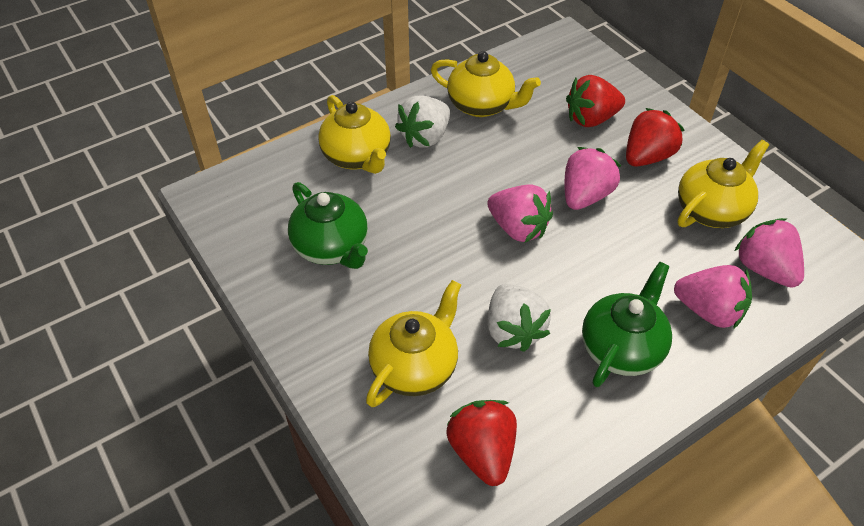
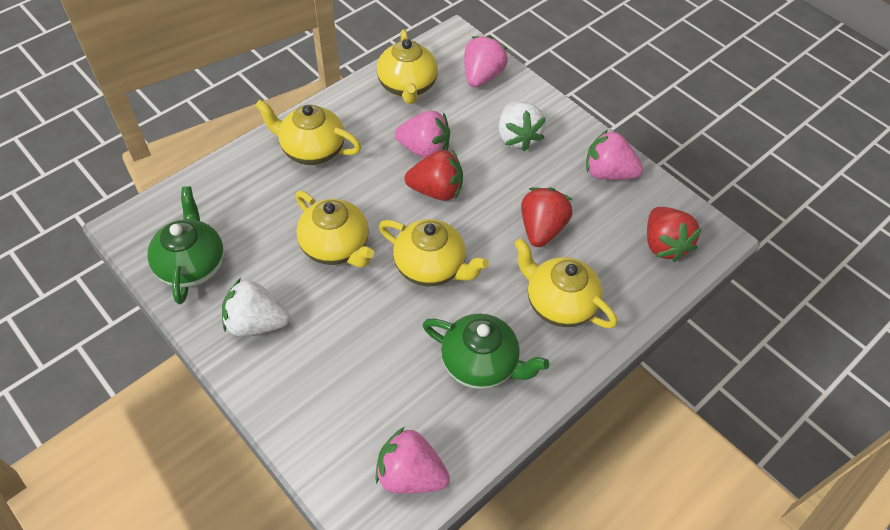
yellow teapot: 4 -> 5

